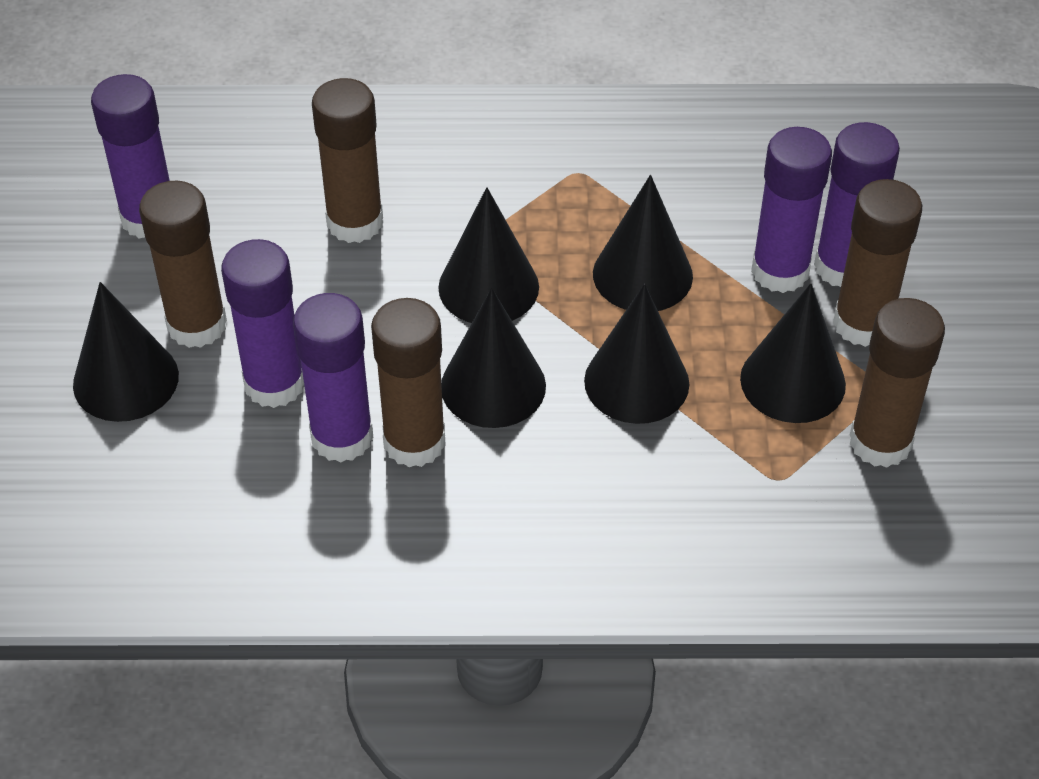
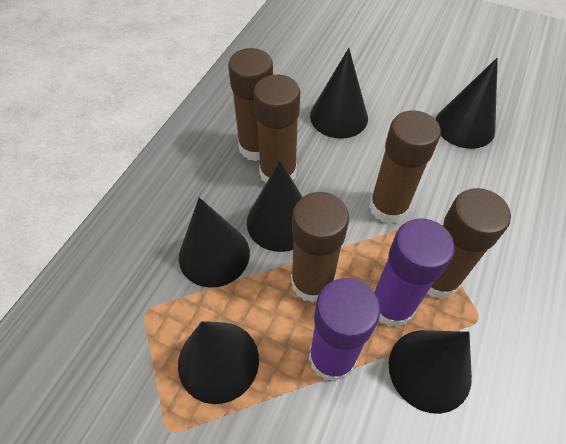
purple glue stick: 5 -> 2

